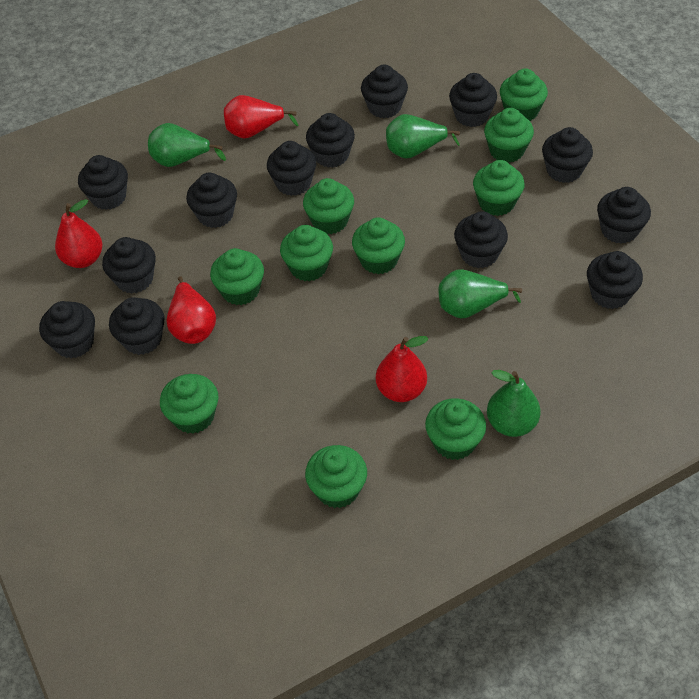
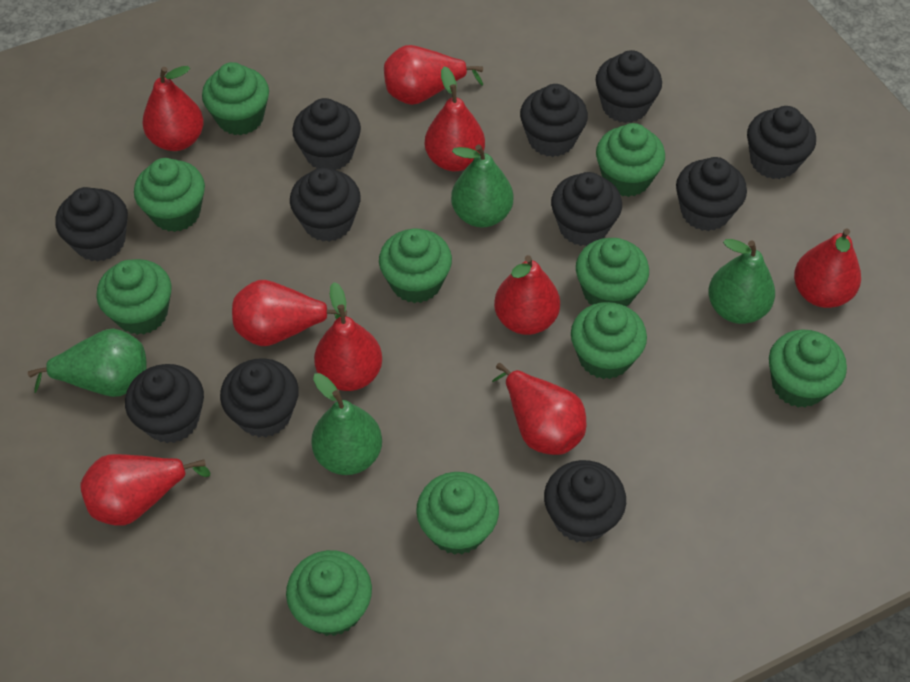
black cupcake: 13 -> 11
red pear: 4 -> 9

